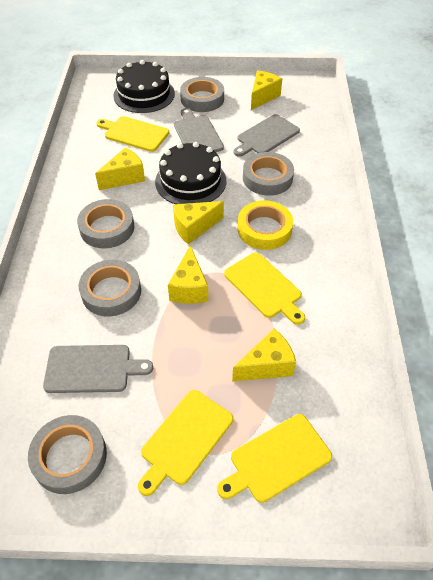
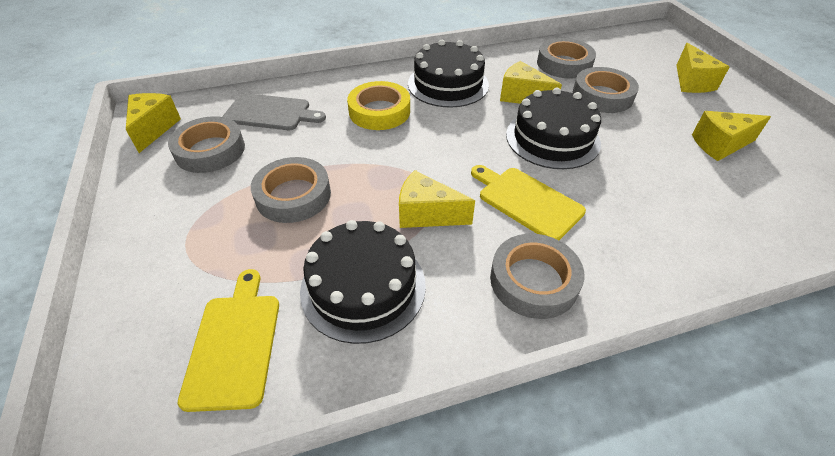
black cake: 2 -> 3
grey cutting board: 3 -> 1
yellow cutting board: 4 -> 2

